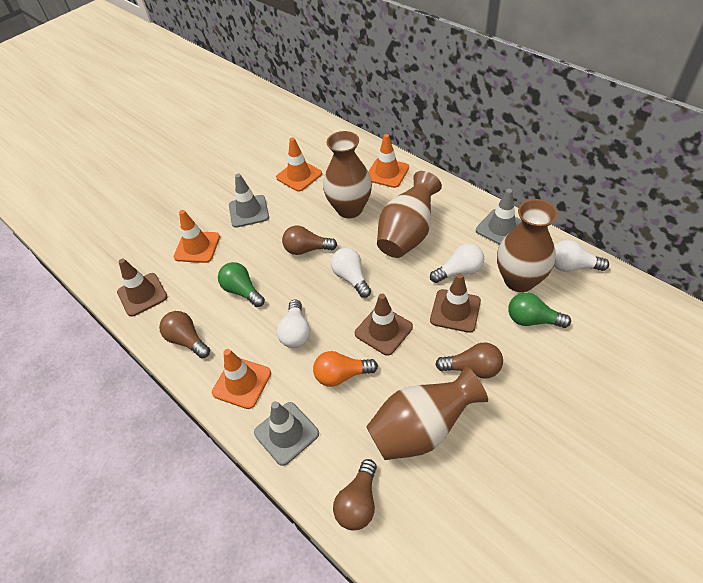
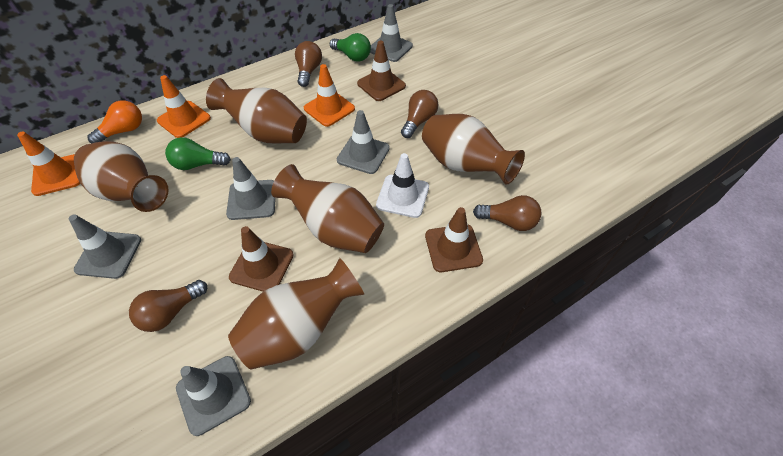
brown vase: 4 -> 5
grey traffic cone: 3 -> 5
orange traffic cone: 4 -> 3
white light bulb: 4 -> 0
white traffic cone: 0 -> 1

